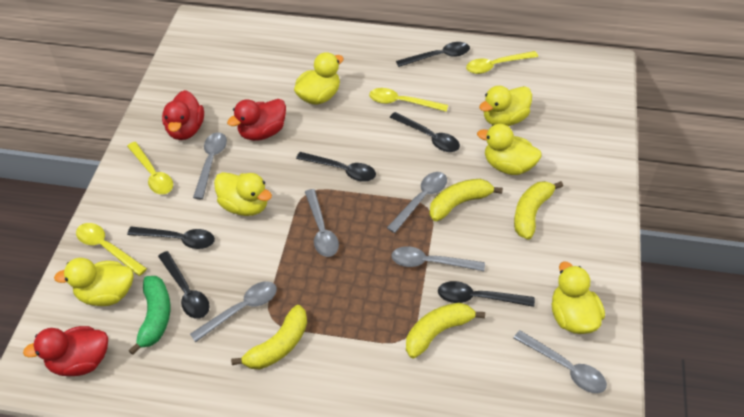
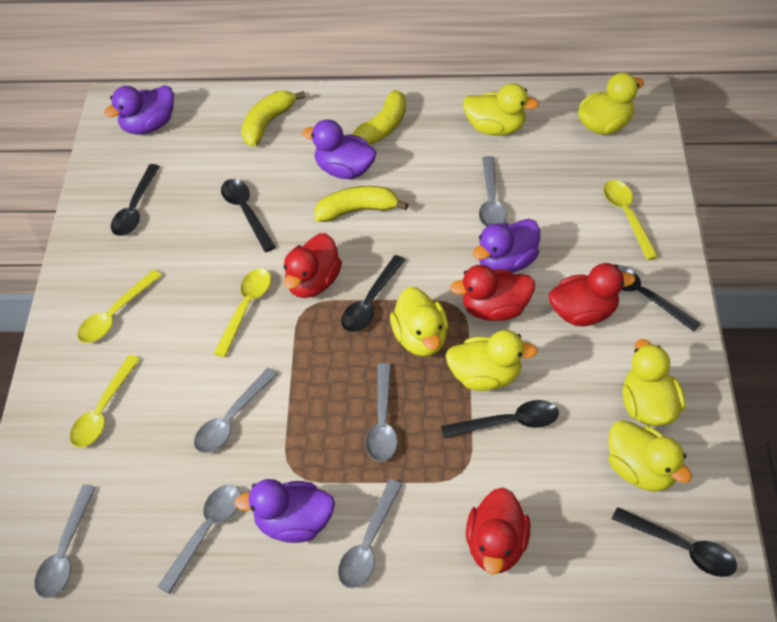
green banana: 1 -> 0
purple duck: 0 -> 4
red duck: 3 -> 4
yellow banana: 4 -> 3

